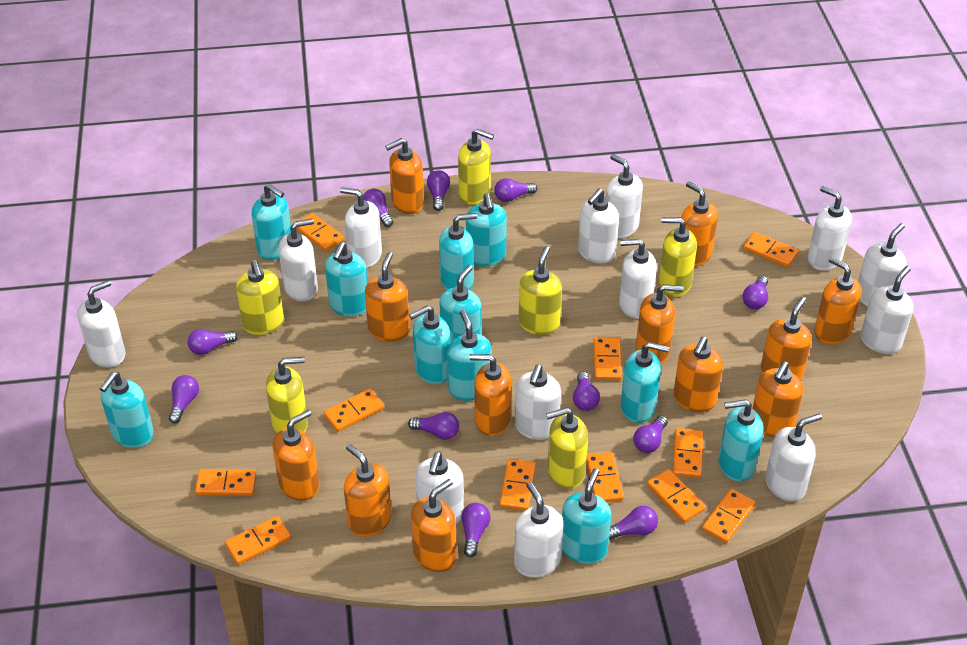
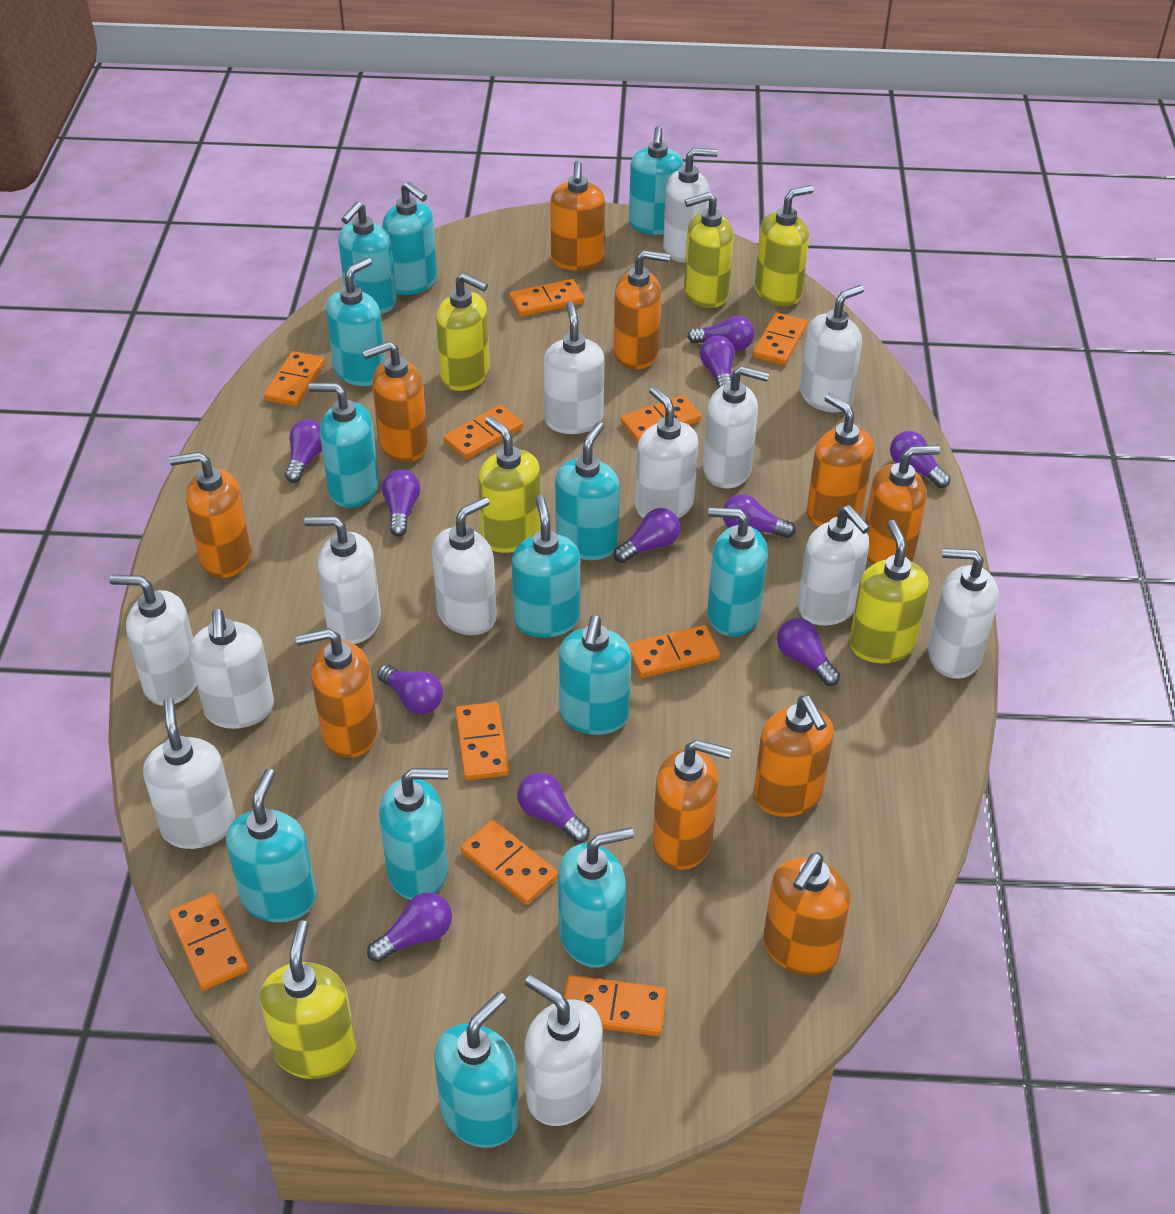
orange domino: 11 -> 10
orange soap dispenser: 12 -> 10
turquoise soap dispenser: 11 -> 13

